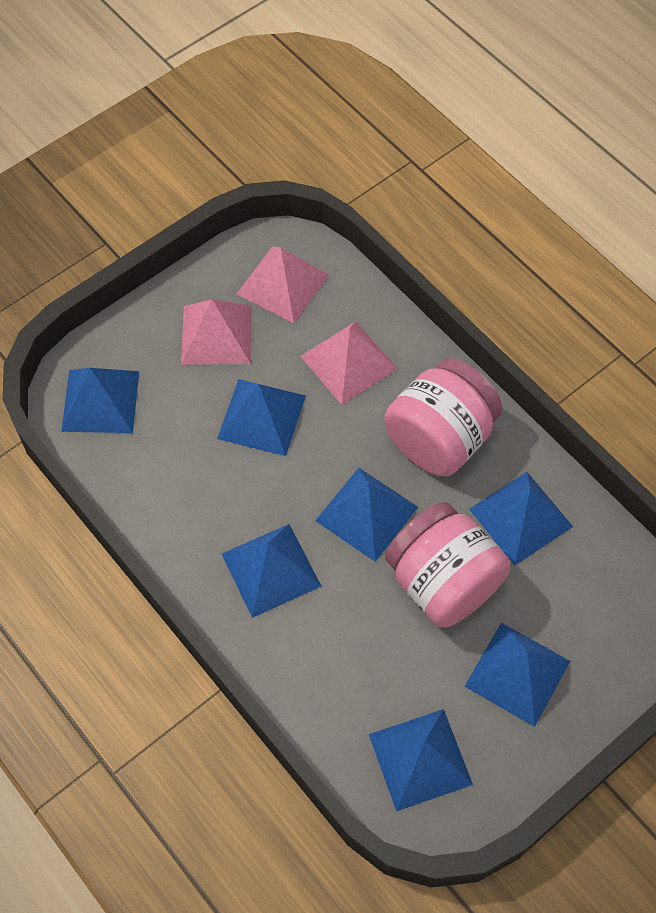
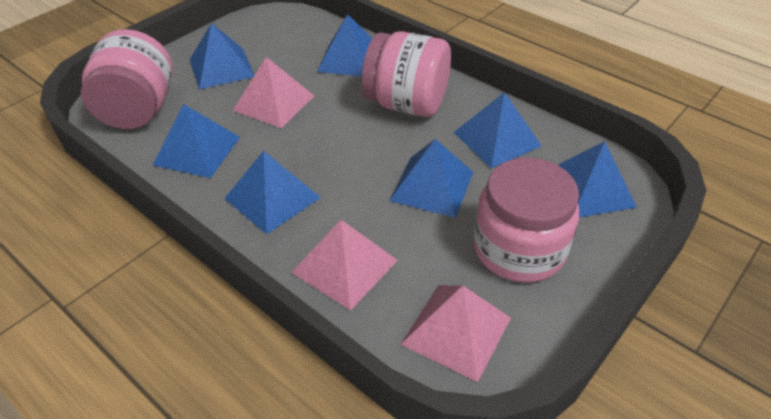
pink jar: 2 -> 3

